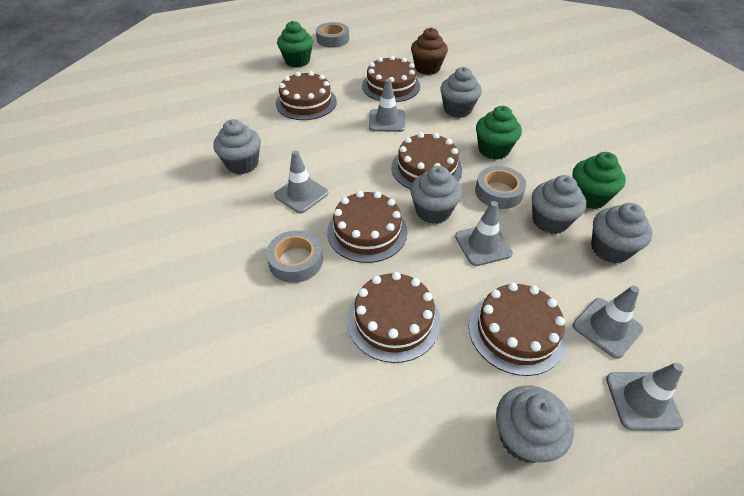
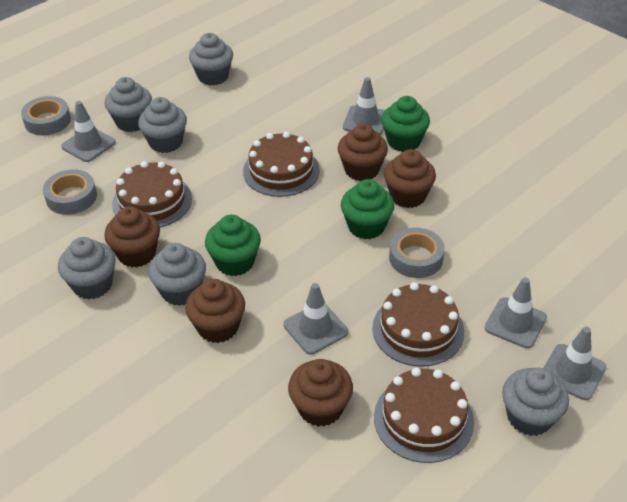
brown cake: 6 -> 4
brown cupcake: 1 -> 5

